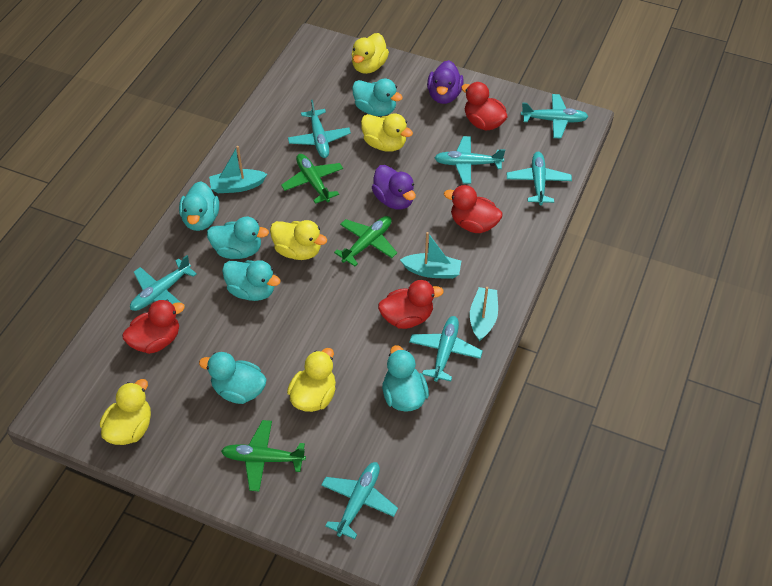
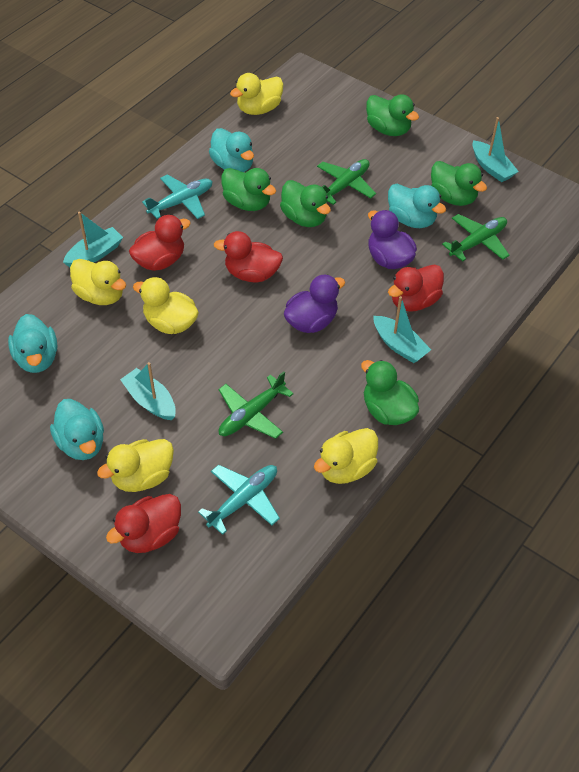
green duck: 0 -> 5
turquoise boat: 3 -> 4
turquoise duck: 6 -> 4
turquoise plane: 7 -> 2

